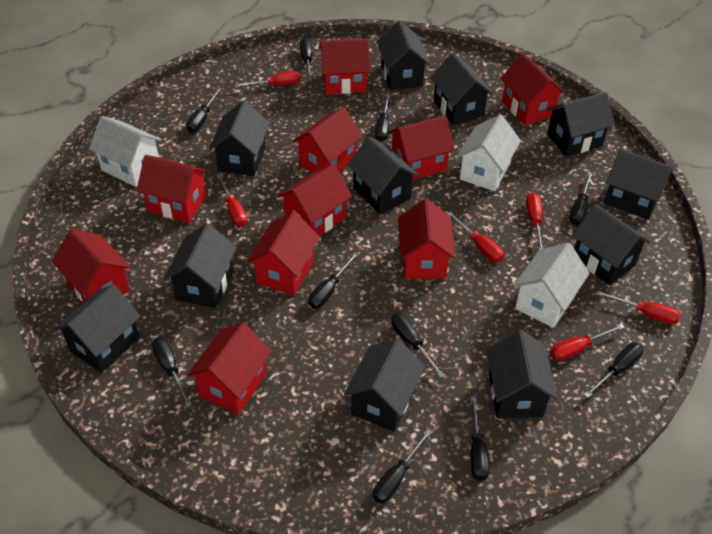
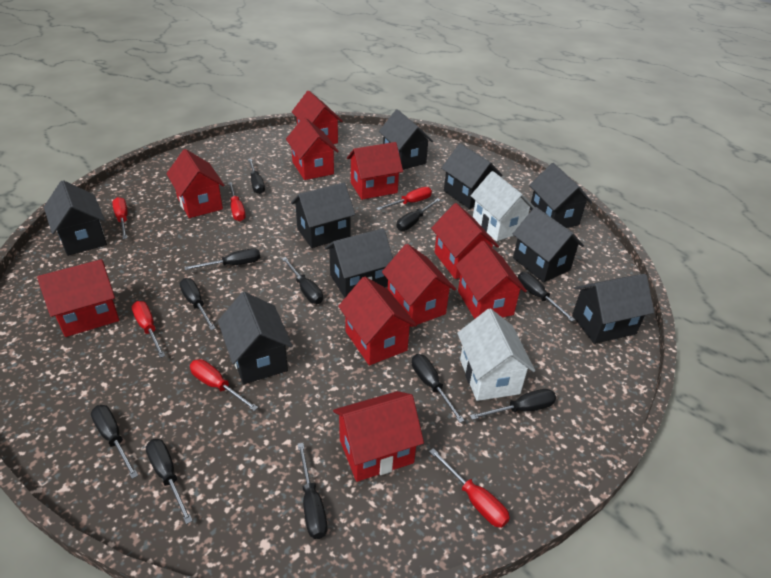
black house: 11 -> 9
black screwdriver: 10 -> 11
white house: 3 -> 2

